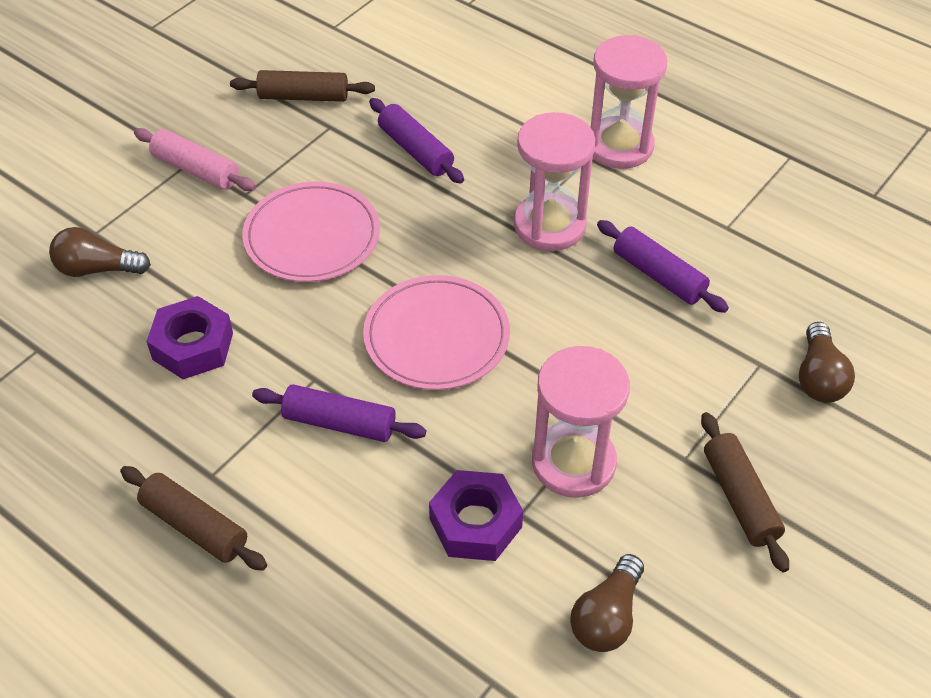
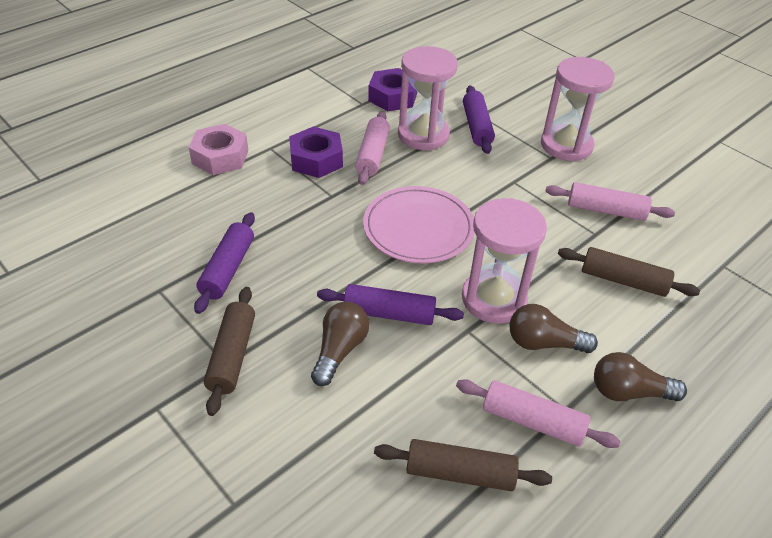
pink nut: 0 -> 1
pink plate: 2 -> 1
pink rolling pin: 1 -> 3

